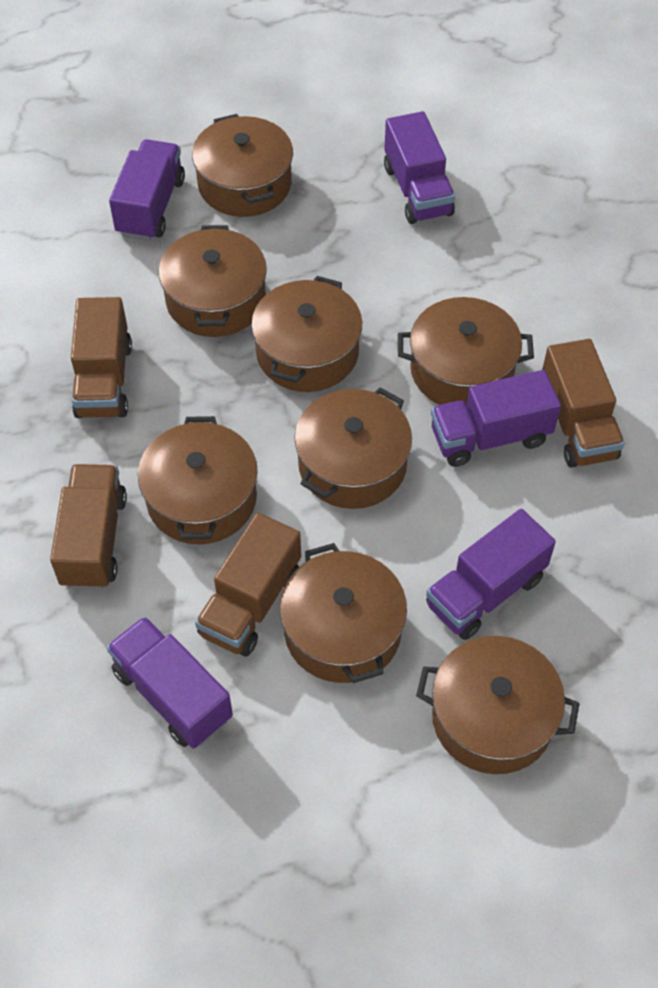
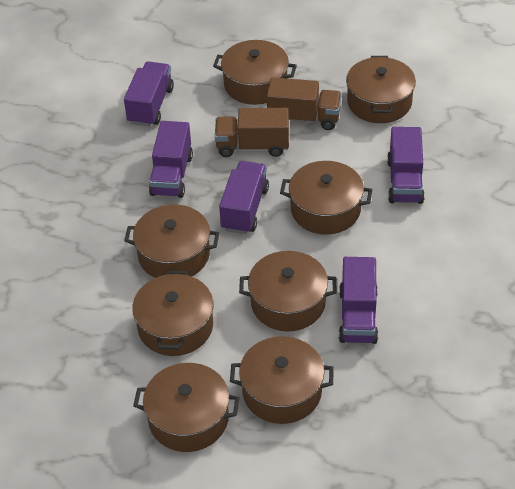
brown truck: 4 -> 2

